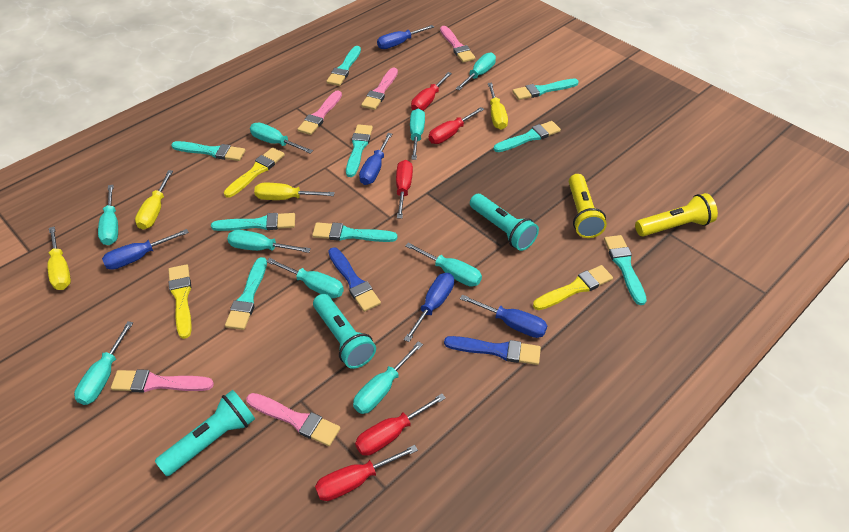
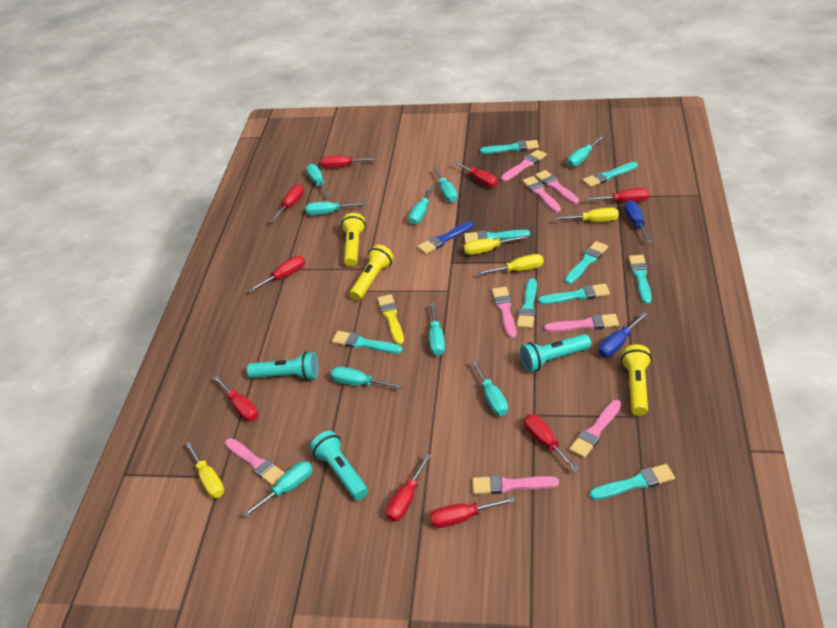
blue brush: 2 -> 1
blue screwdriver: 5 -> 2
pink brush: 5 -> 8
red screwdriver: 5 -> 9
yellow brush: 3 -> 1
yellow flashlight: 2 -> 3

